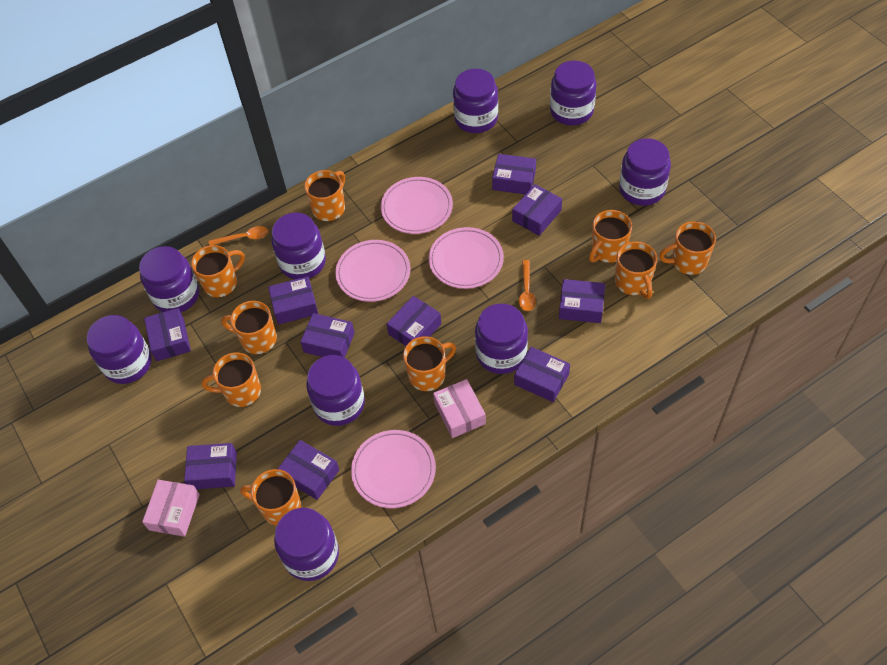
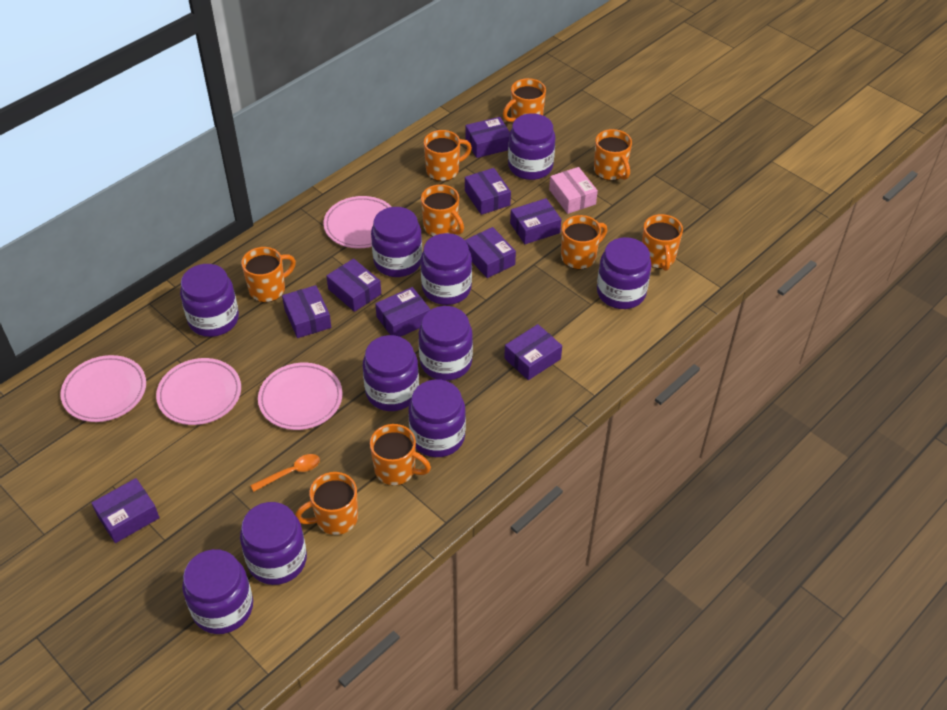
orange spoon: 2 -> 1
pink box: 2 -> 1
purple box: 10 -> 9
purple jar: 9 -> 10

